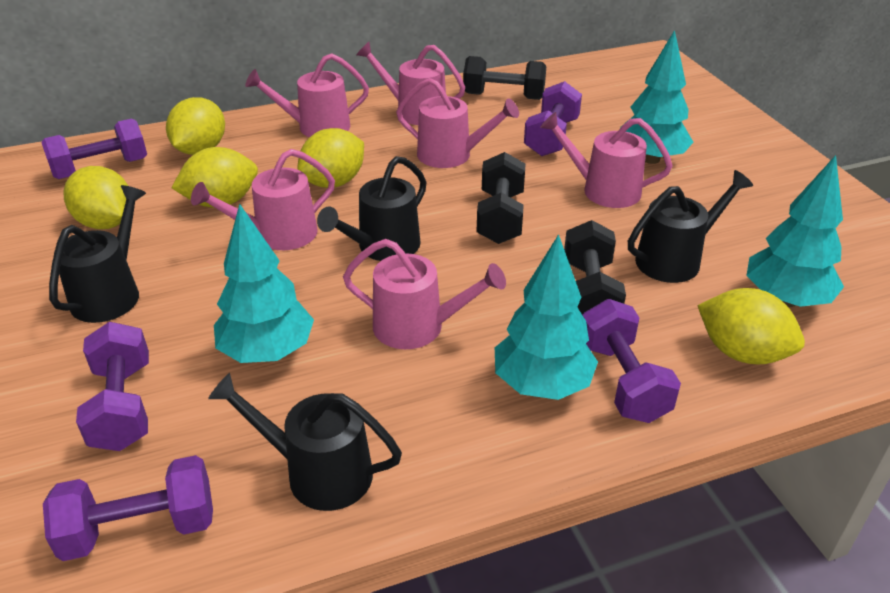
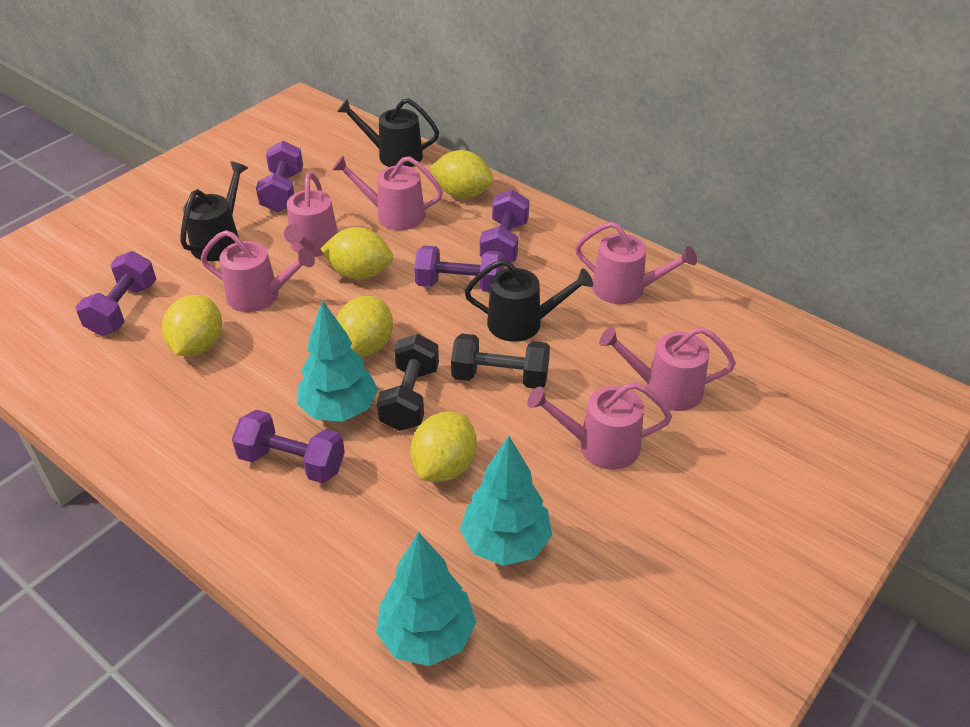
black dumbbell: 3 -> 2
black watering can: 4 -> 3
turquoise tree: 4 -> 3

